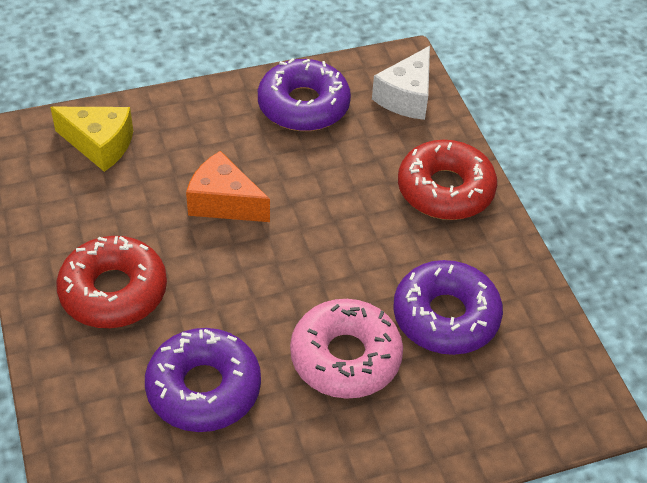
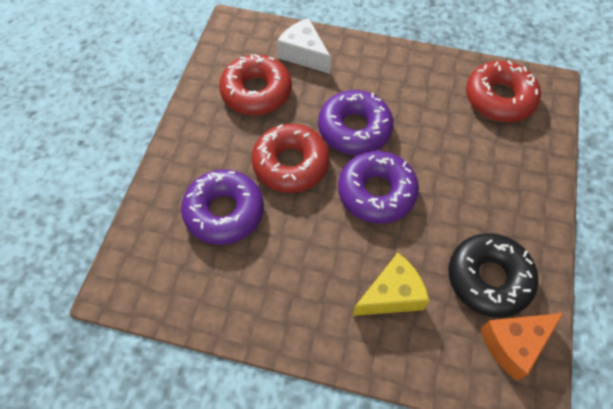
black donut: 0 -> 1
pink donut: 1 -> 0
red donut: 2 -> 3

